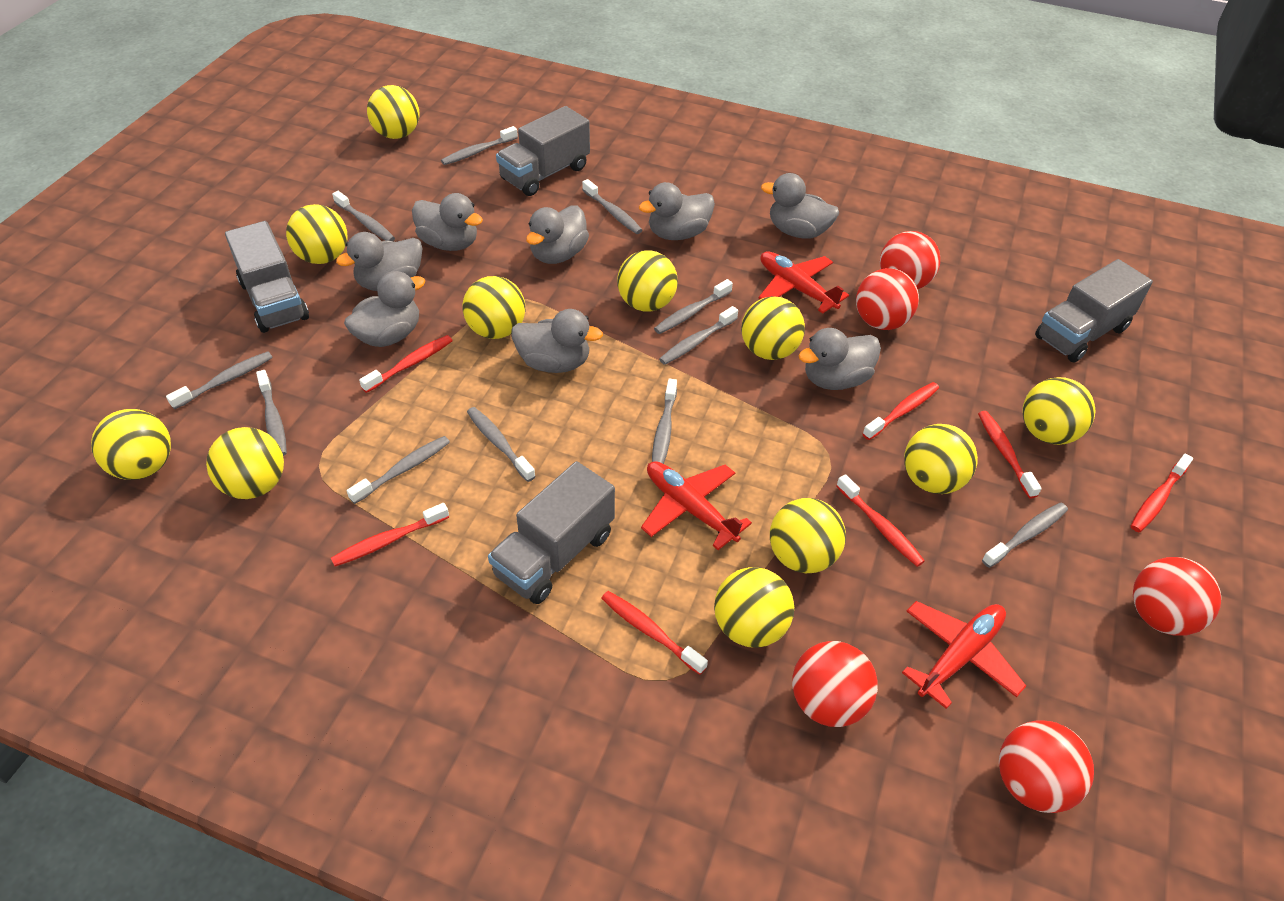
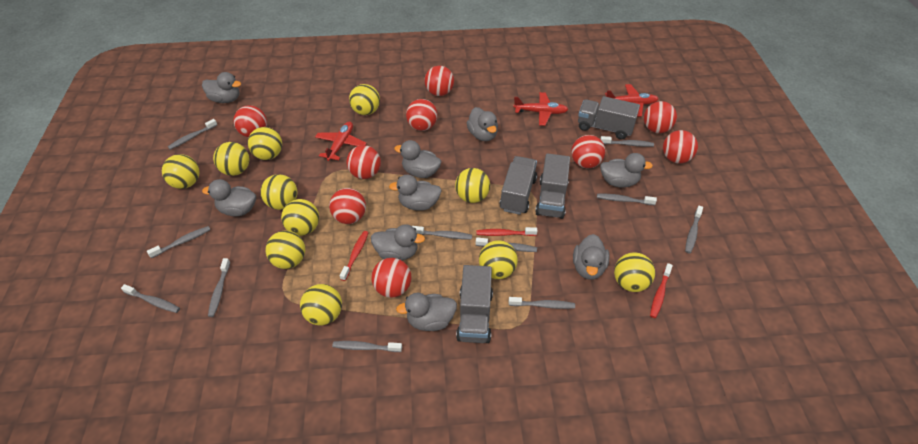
grey duck: 8 -> 9
red ball: 5 -> 9
red toothbrush: 7 -> 3

